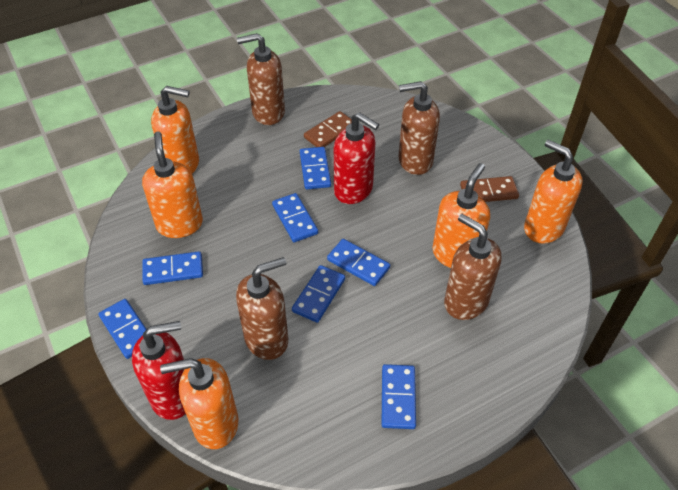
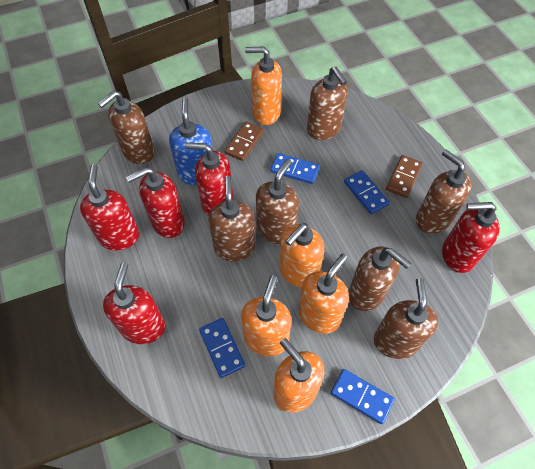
blue domino: 7 -> 4
blue soap dispenser: 0 -> 1
brown soap dispenser: 4 -> 7
red soap dispenser: 2 -> 5

